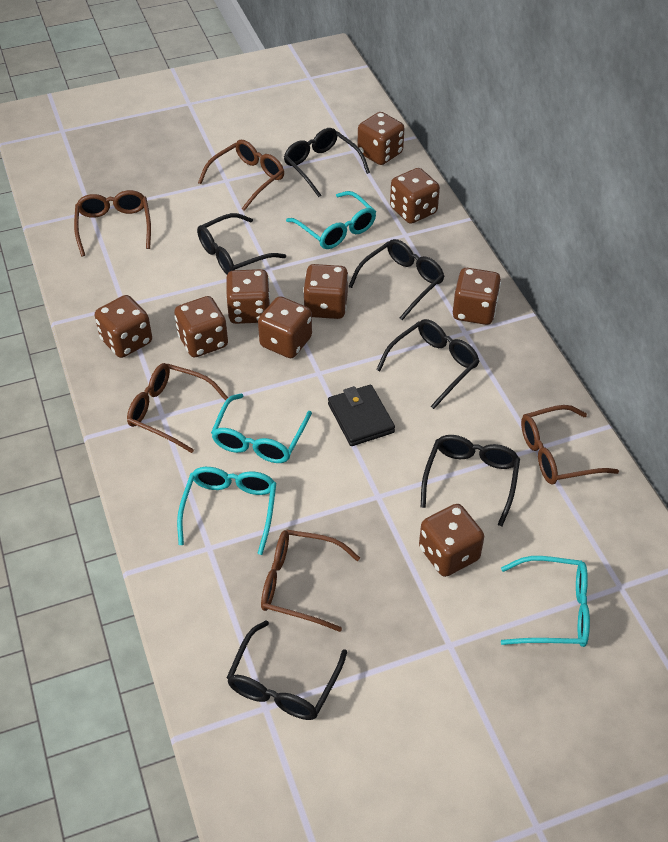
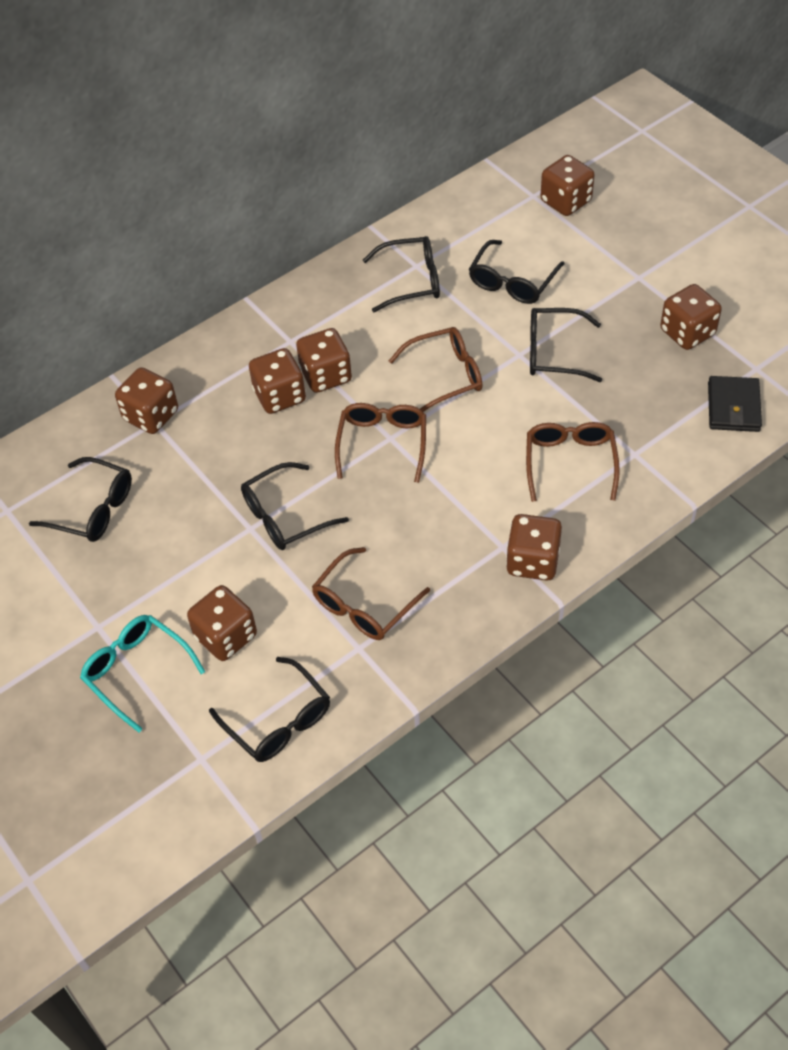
brown dice: 9 -> 7
brown glasses: 5 -> 4
turquoise glasses: 4 -> 1

